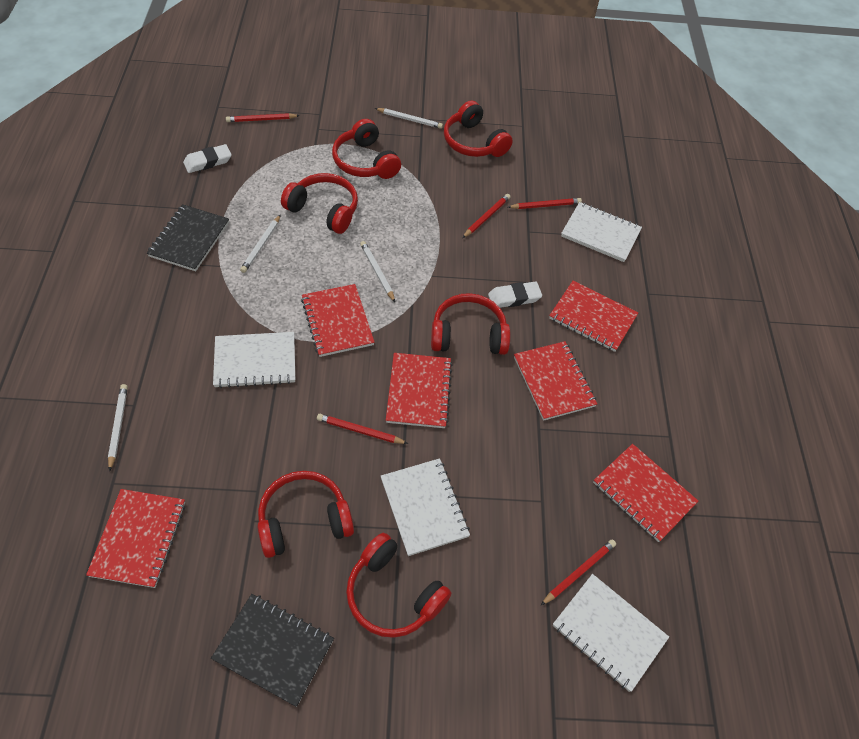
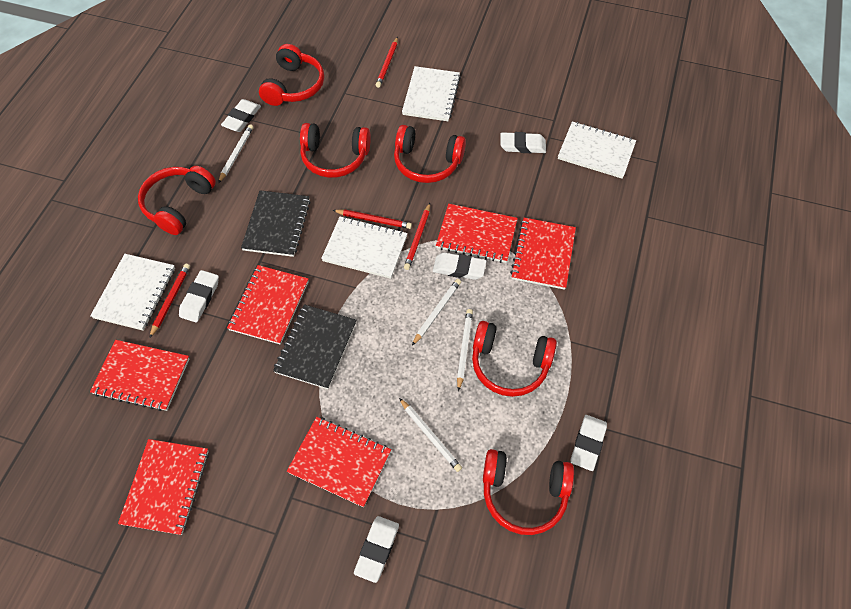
red pencil: 5 -> 4
white eraser: 2 -> 6

